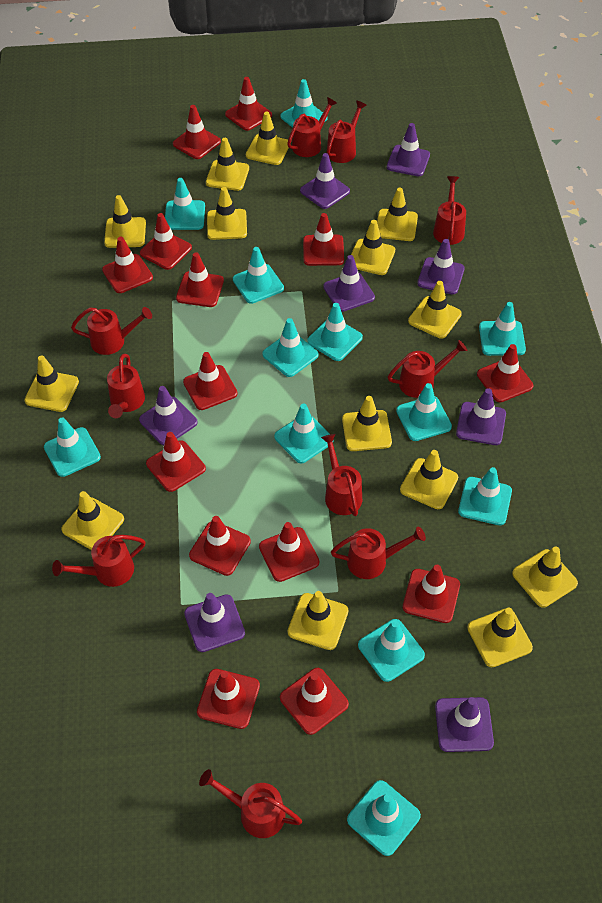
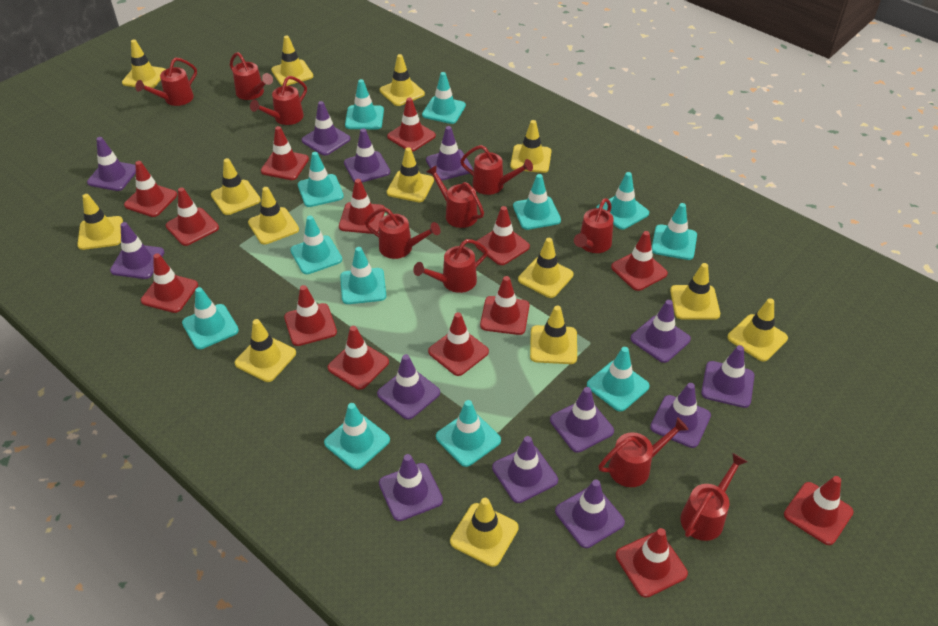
purple traffic cone: 8 -> 13

